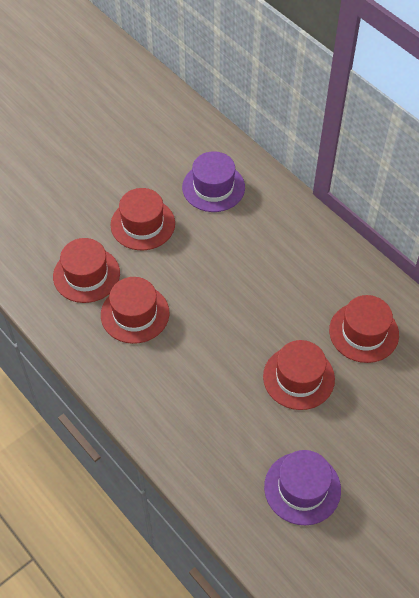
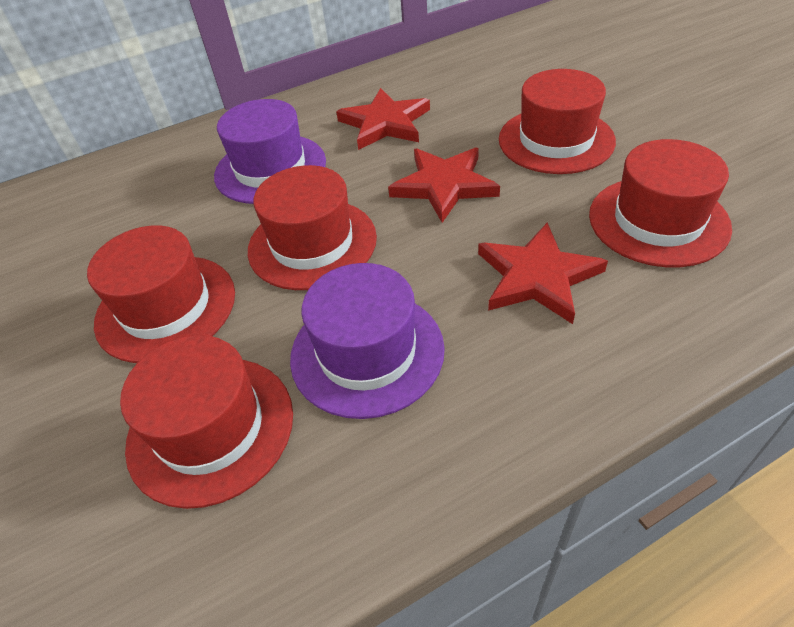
red star: 0 -> 3

